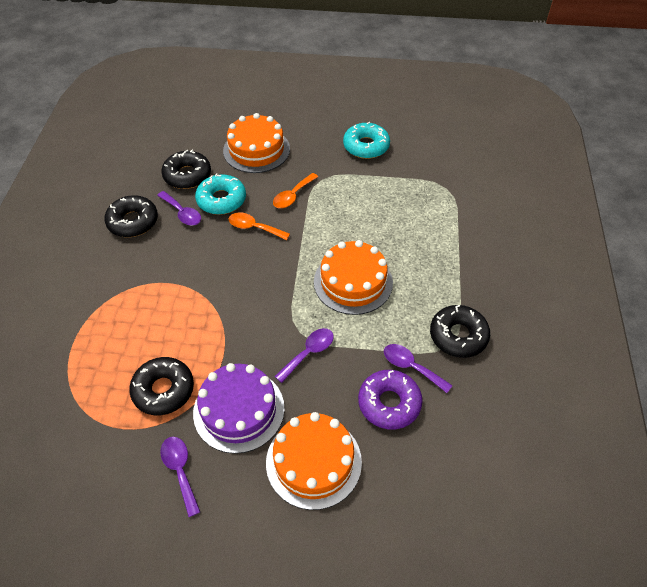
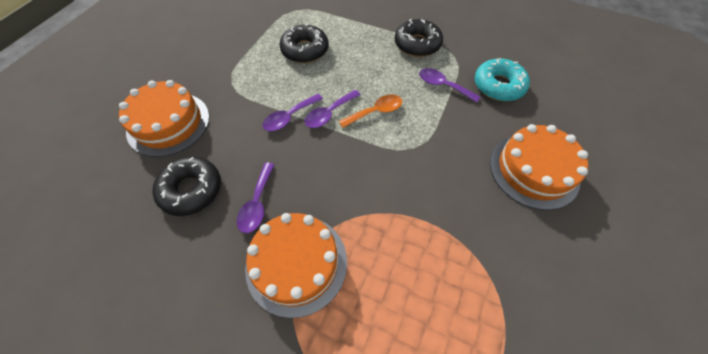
black donut: 4 -> 3
orange spoon: 2 -> 1
purple cake: 1 -> 0
purple donut: 1 -> 0
turquoise donut: 2 -> 1

